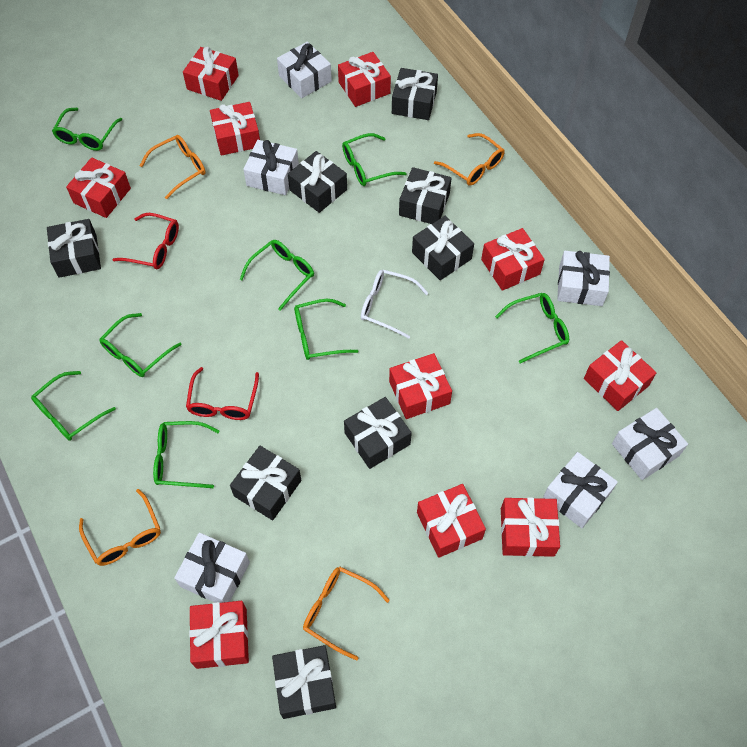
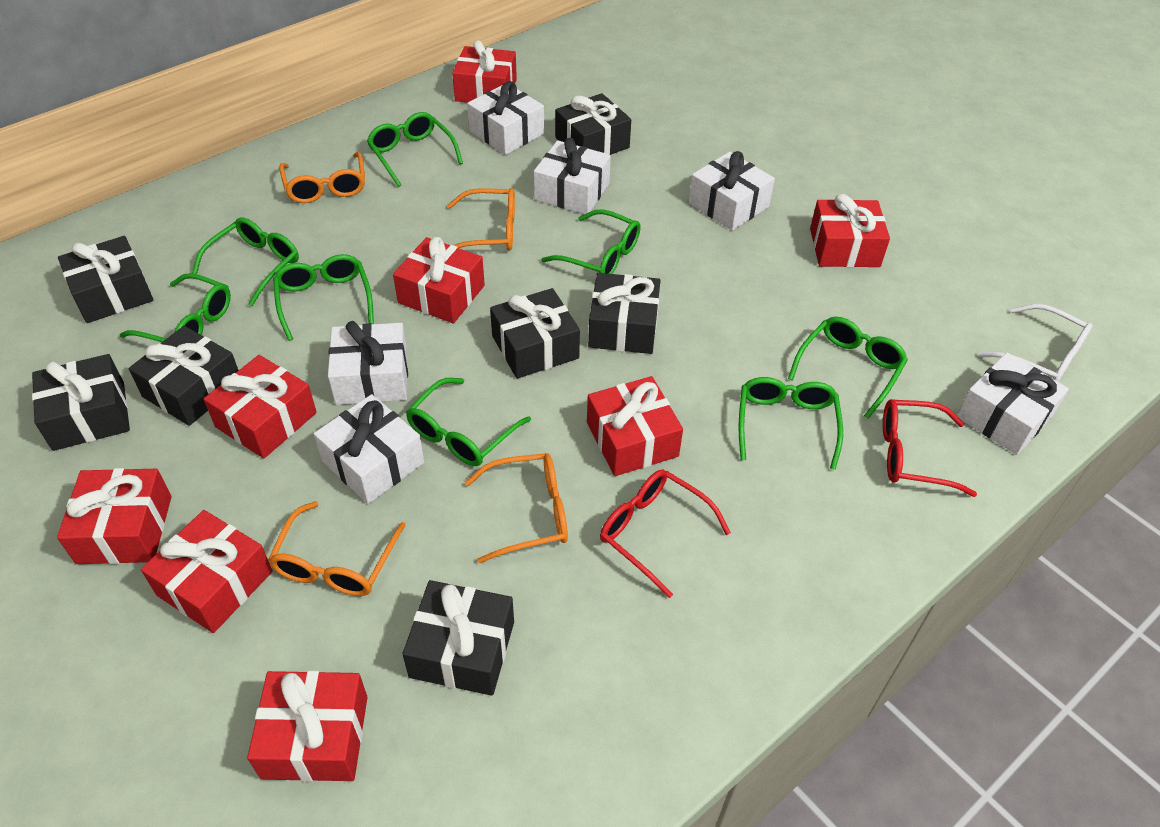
black gift: 8 -> 7
red gift: 10 -> 8

